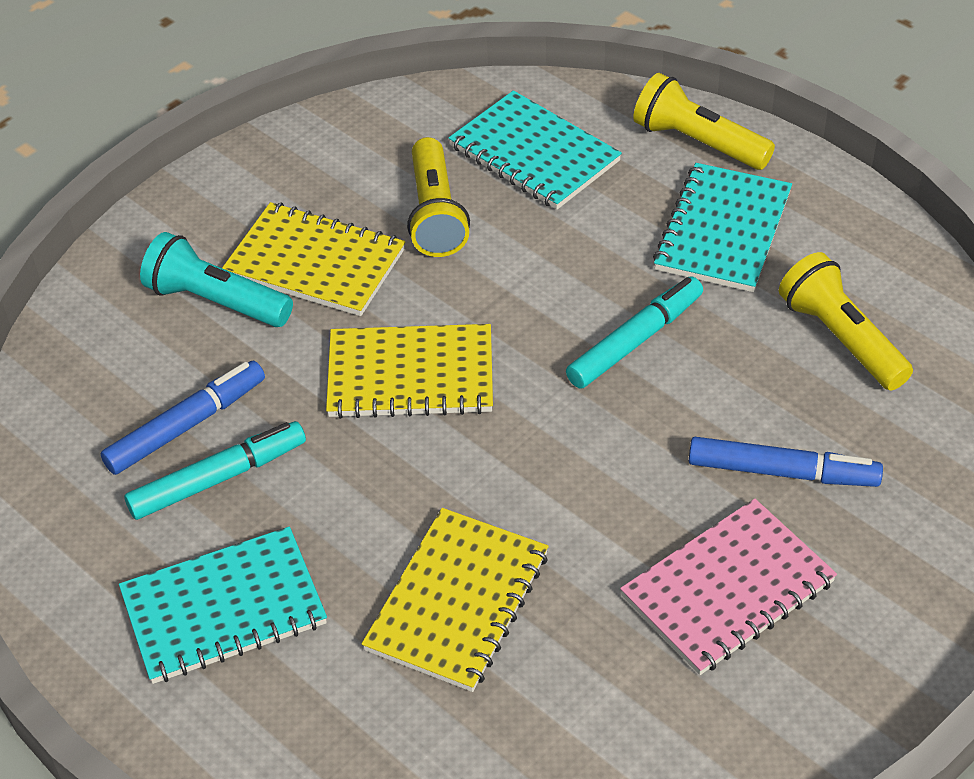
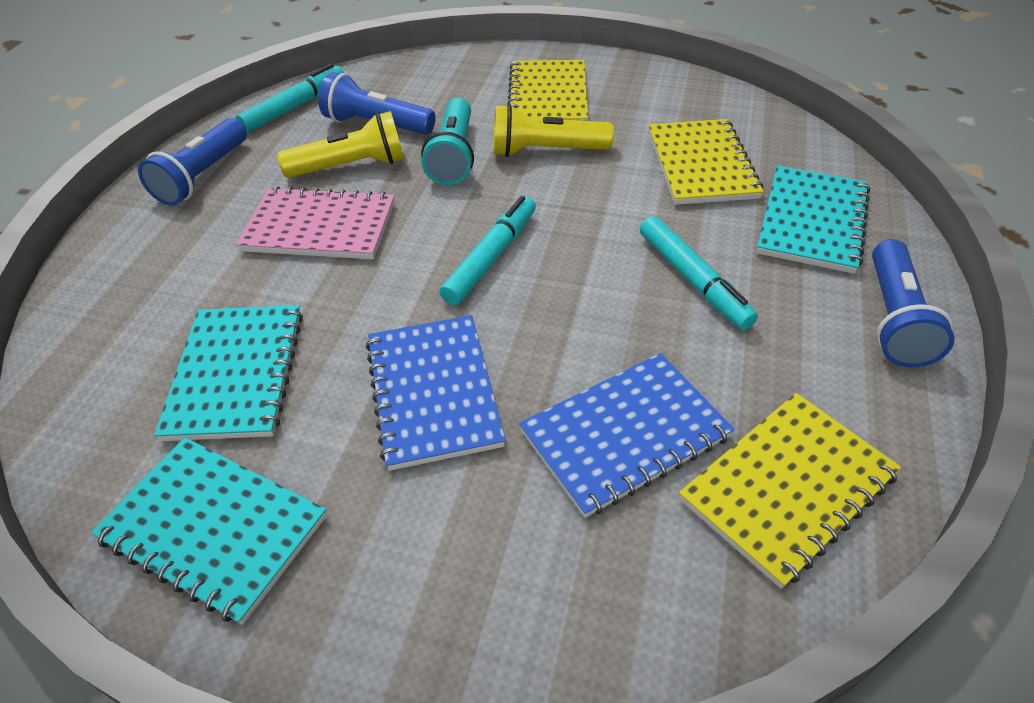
blue flashlight: 0 -> 3
blue marker: 2 -> 0
blue notebook: 0 -> 2
turquoise marker: 2 -> 3
yellow flashlight: 3 -> 2

